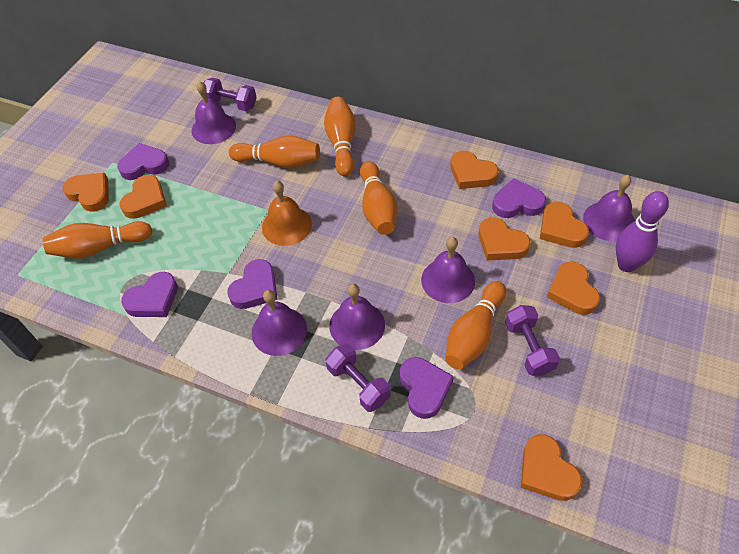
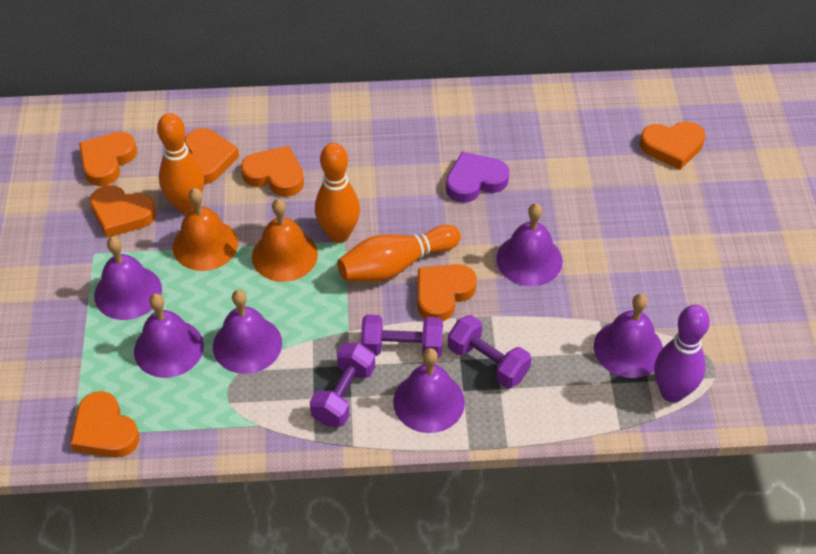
orange bell: 1 -> 2
orange bowling pin: 5 -> 3
purple bell: 5 -> 6
purple heart: 5 -> 1

